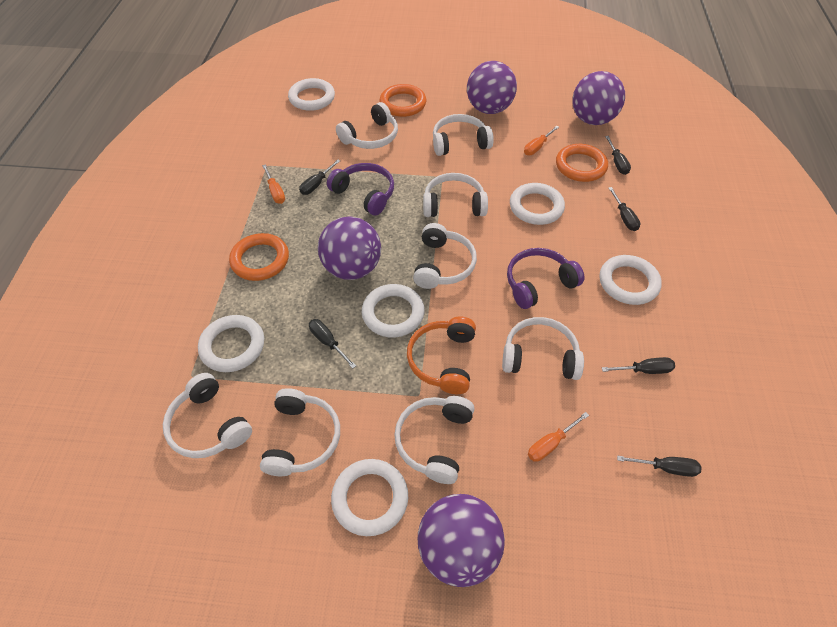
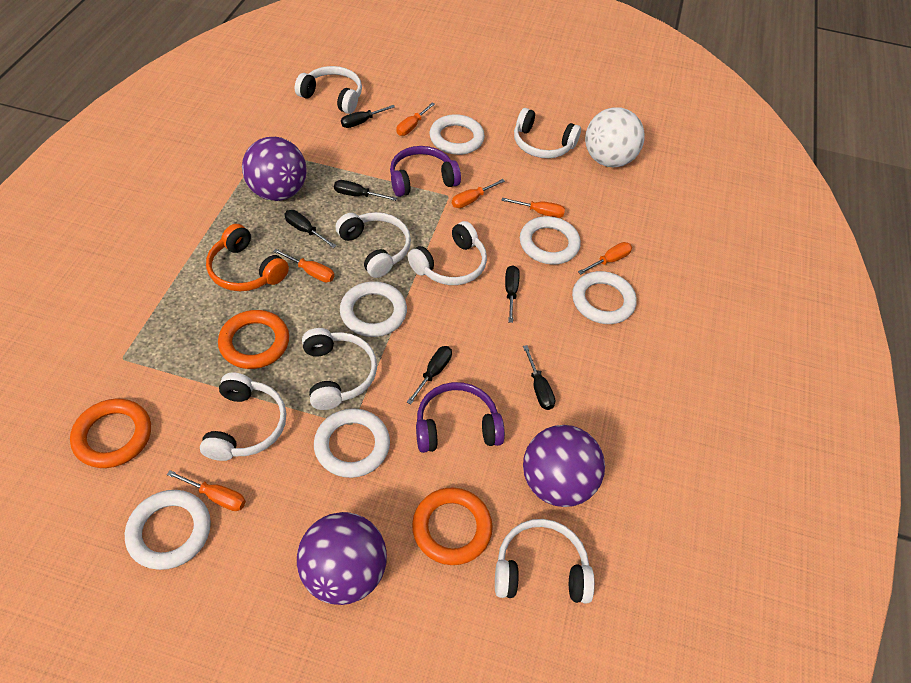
orange screwdriver: 3 -> 6
purple ball: 4 -> 3
white ball: 0 -> 1
white headphones: 8 -> 7

